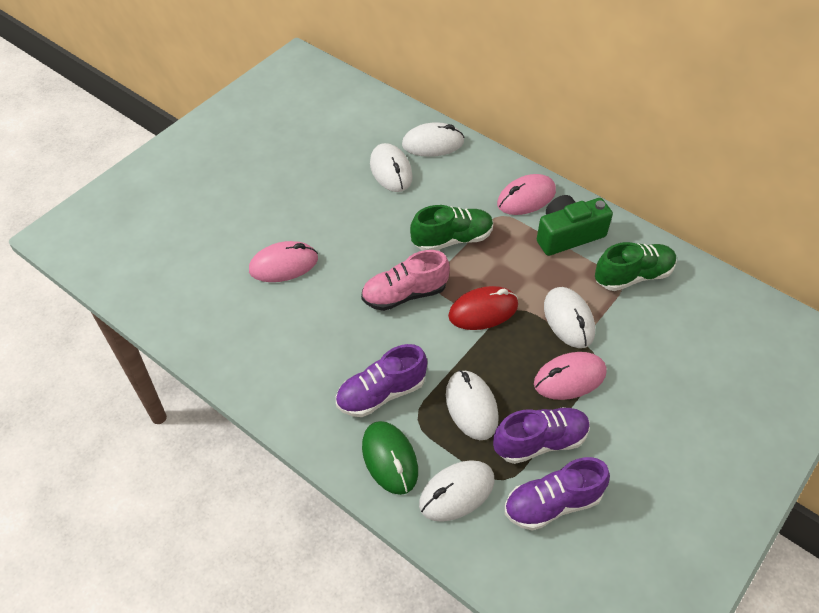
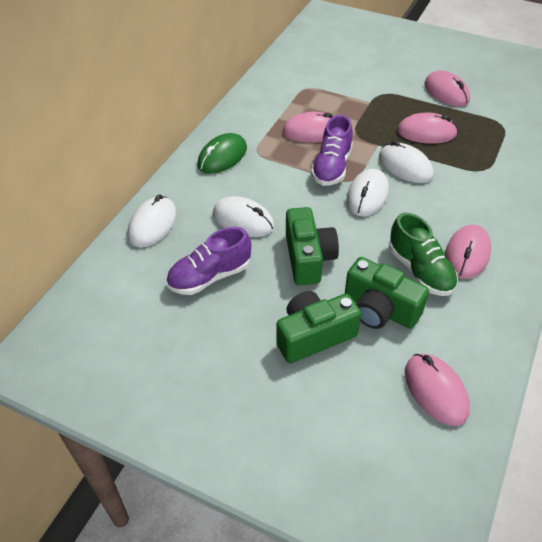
green camera: 1 -> 3
green shoe: 2 -> 1
pink mouse: 3 -> 5
pink shoe: 1 -> 0
purple shoe: 3 -> 2
red mouse: 1 -> 0
white mouse: 5 -> 4

